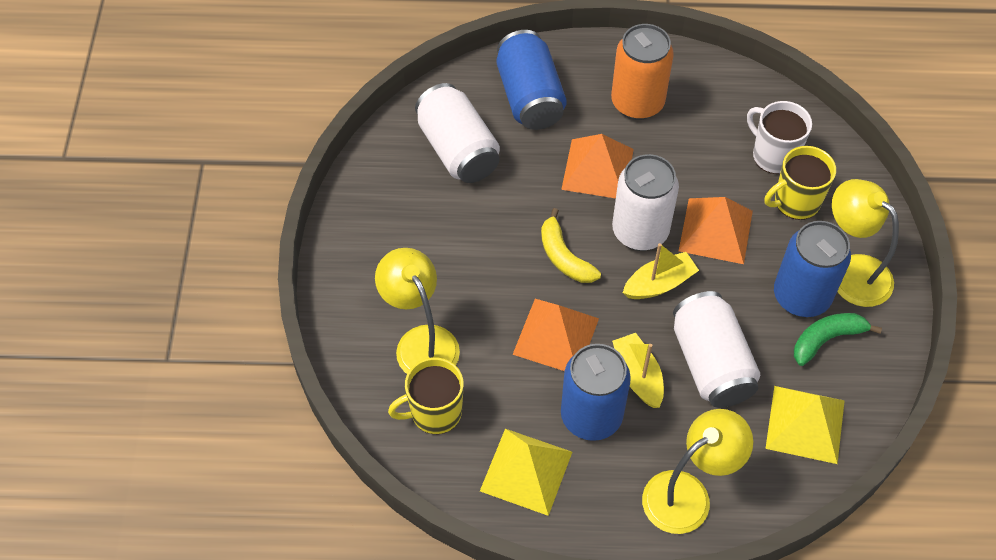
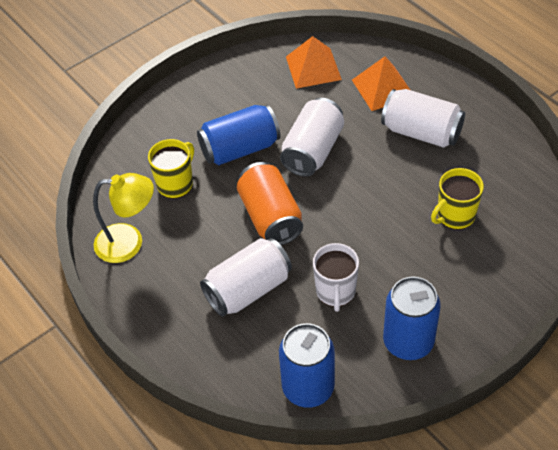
green banana: 1 -> 0
orange pyramid: 3 -> 2
yellow banana: 1 -> 0
yellow boat: 2 -> 0
yellow lamp: 3 -> 1
yellow pyramid: 2 -> 0

